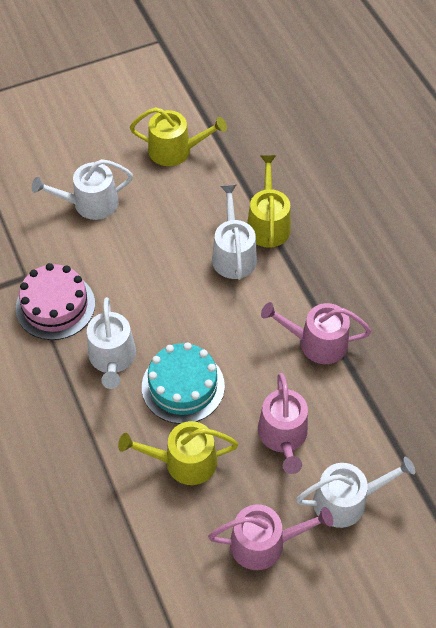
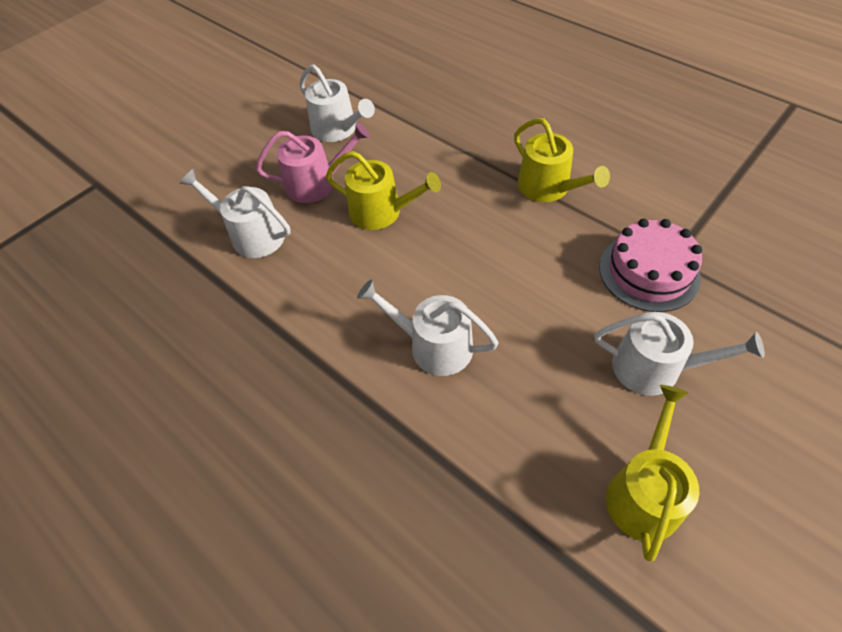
pink watering can: 3 -> 1
turquoise cake: 1 -> 0

